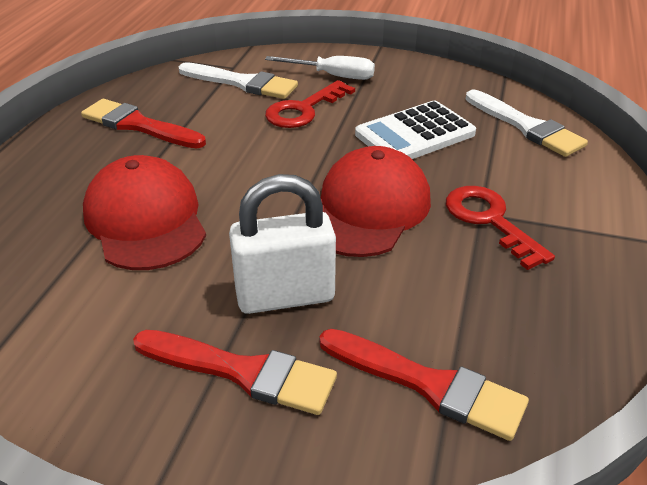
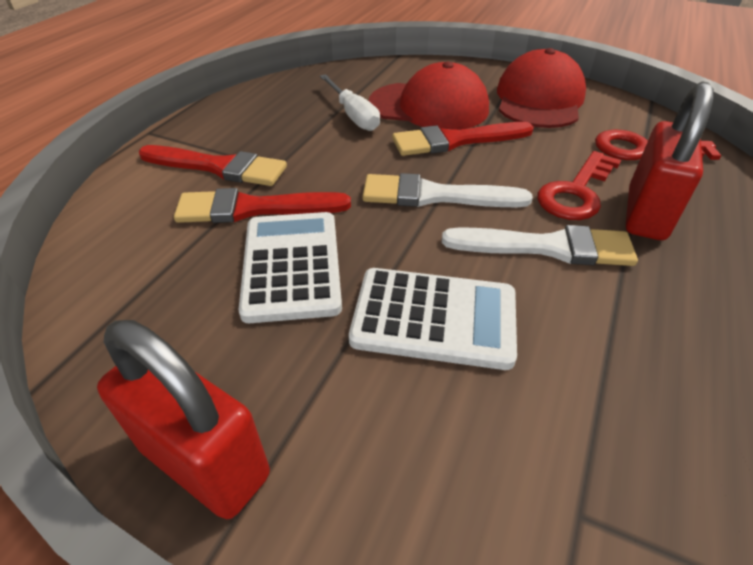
red padlock: 0 -> 2
white calculator: 1 -> 2
white padlock: 1 -> 0

